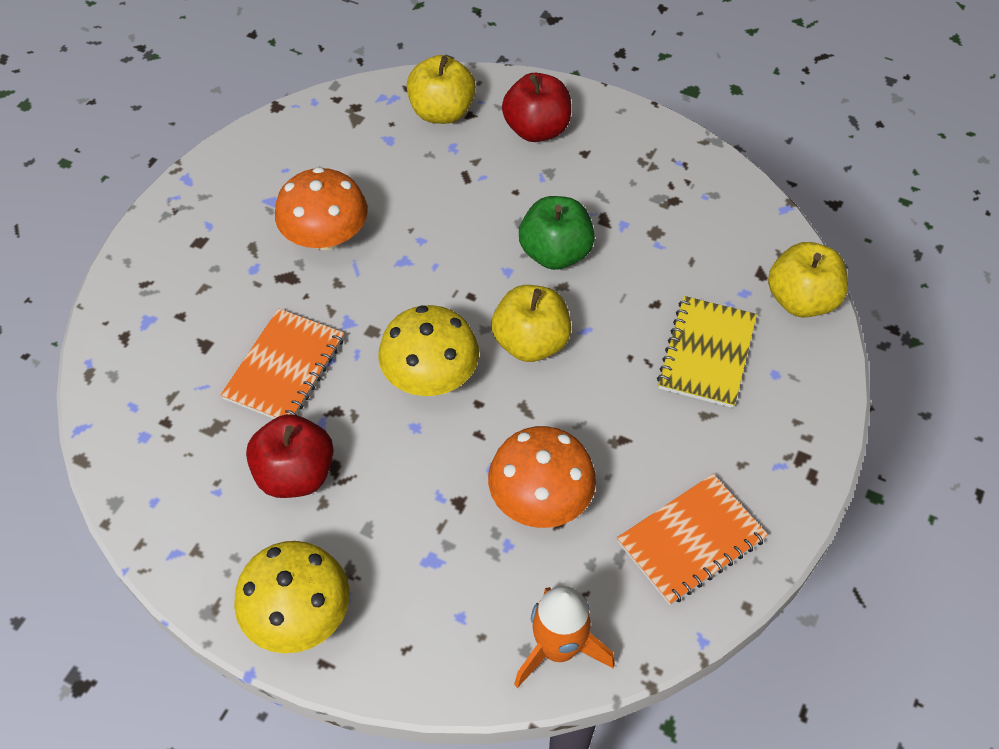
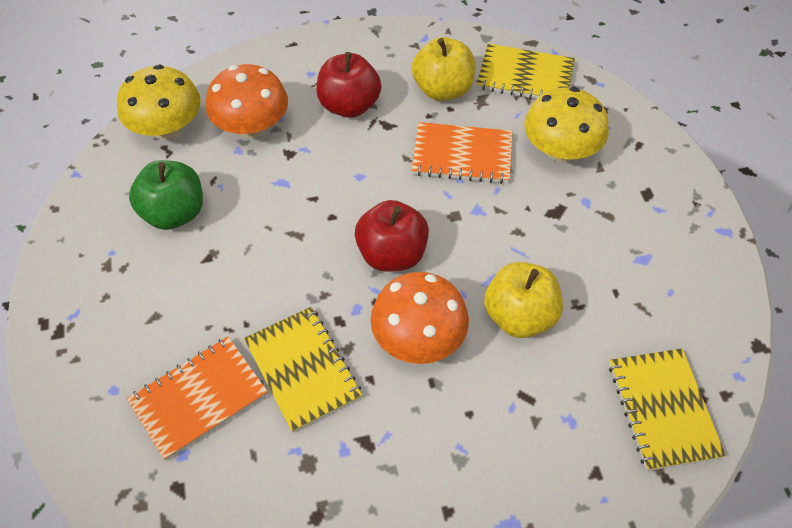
orange rocket: 1 -> 0
yellow apple: 3 -> 2
yellow notebook: 1 -> 3

